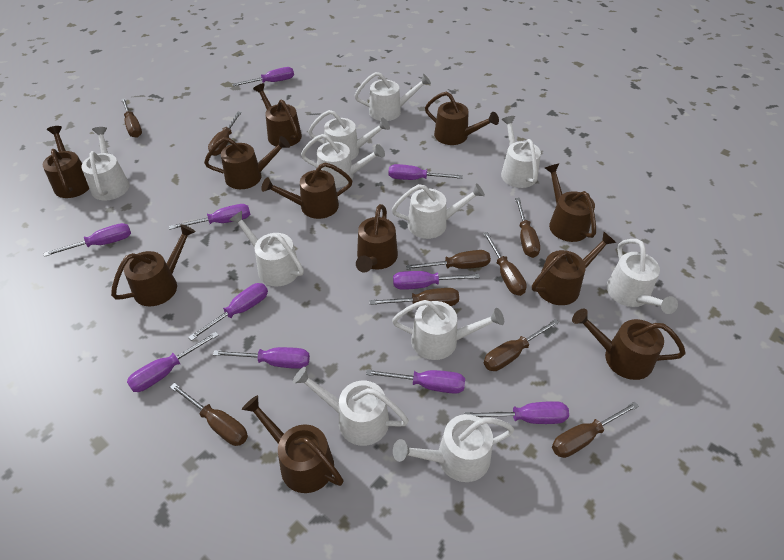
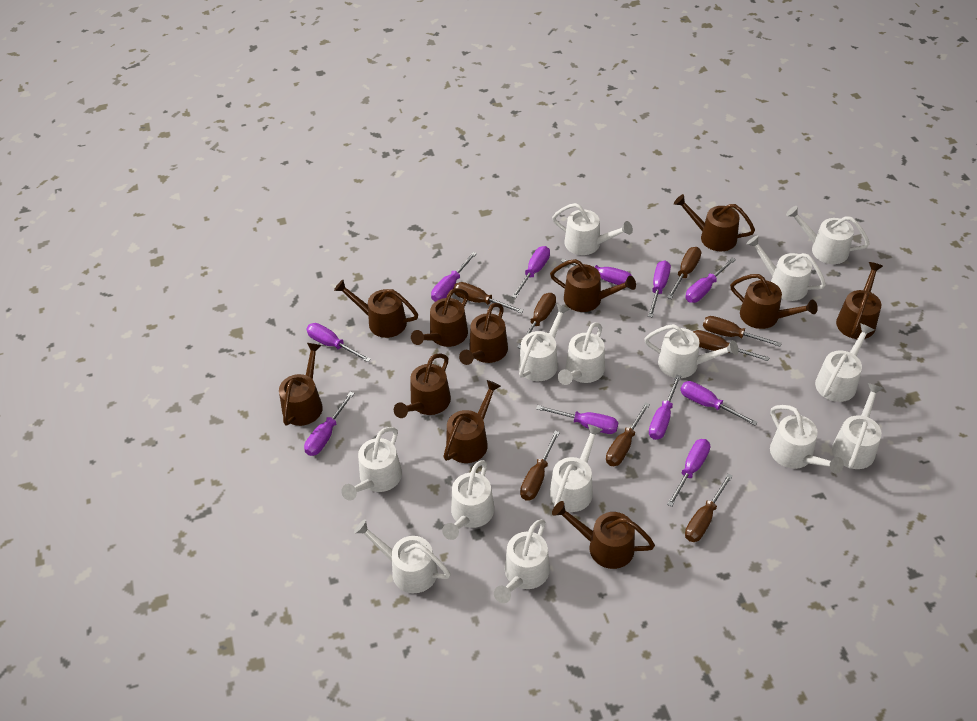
brown screwdriver: 9 -> 8
purple screwdriver: 10 -> 11
white watering can: 11 -> 14

